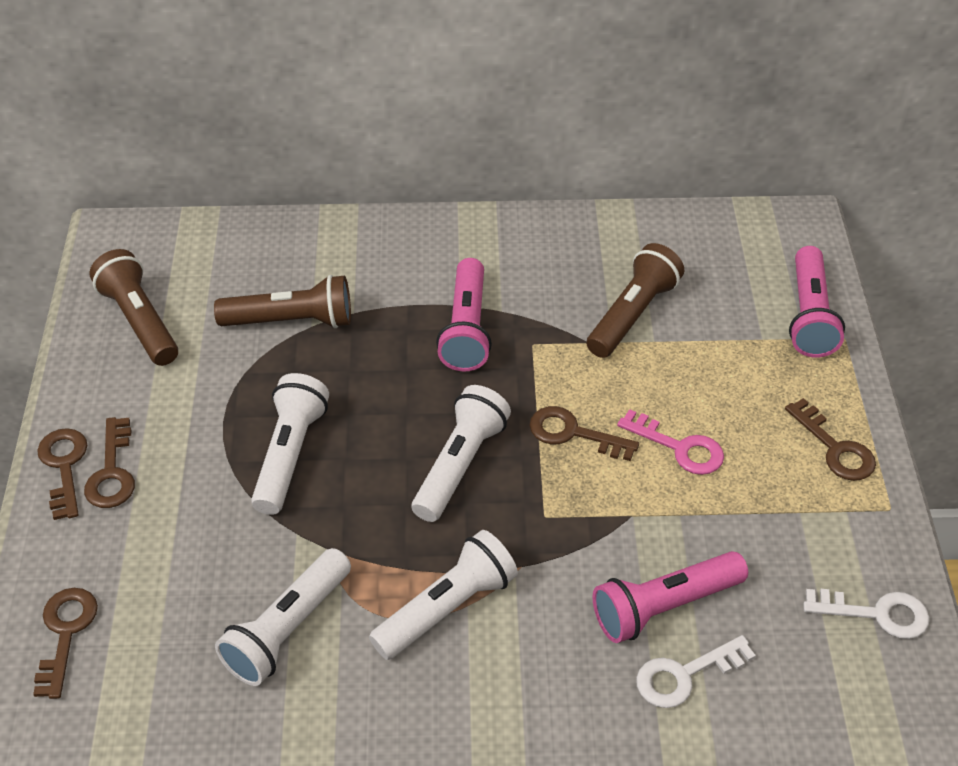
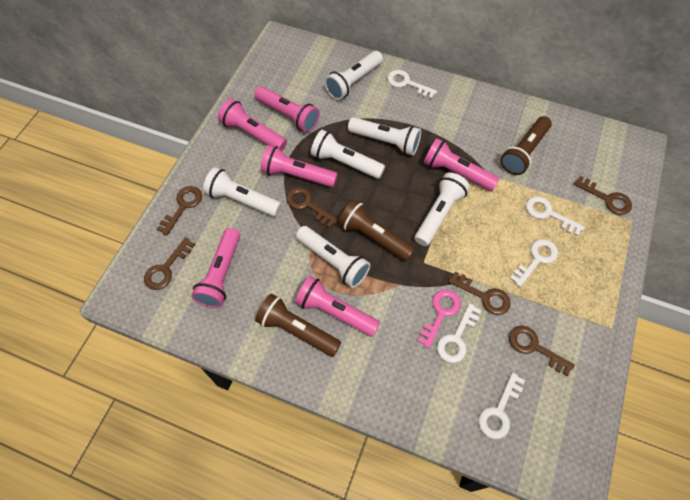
brown key: 5 -> 6
pink flashlight: 3 -> 6
white flashlight: 4 -> 6
white key: 2 -> 5

